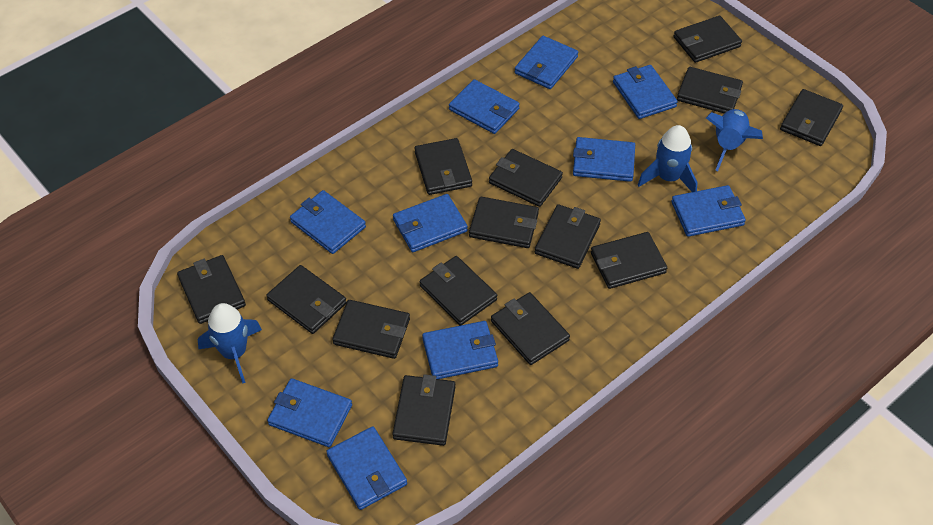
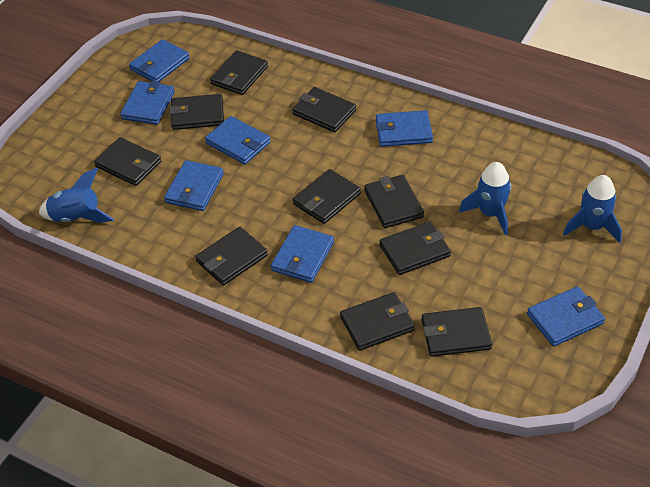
black wallet: 14 -> 10
blue wallet: 10 -> 7

